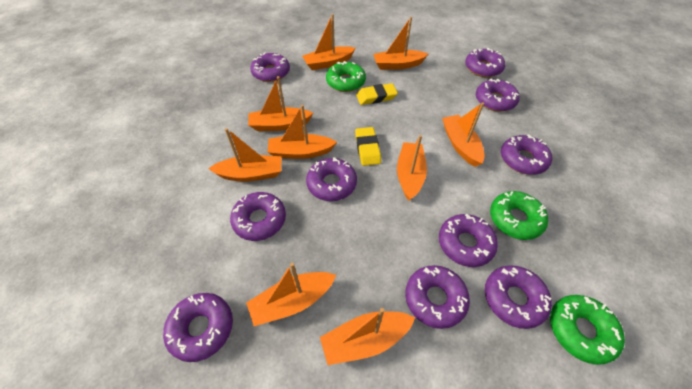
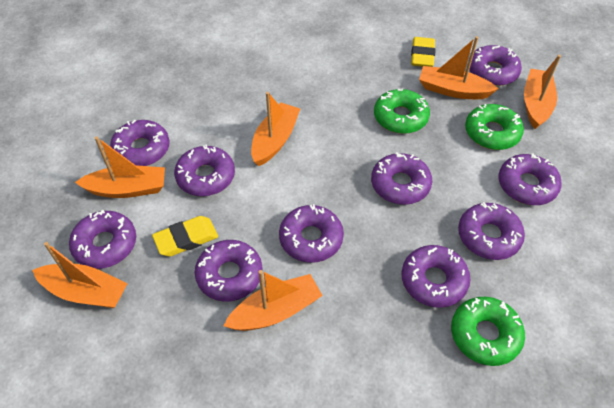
orange boat: 9 -> 6

